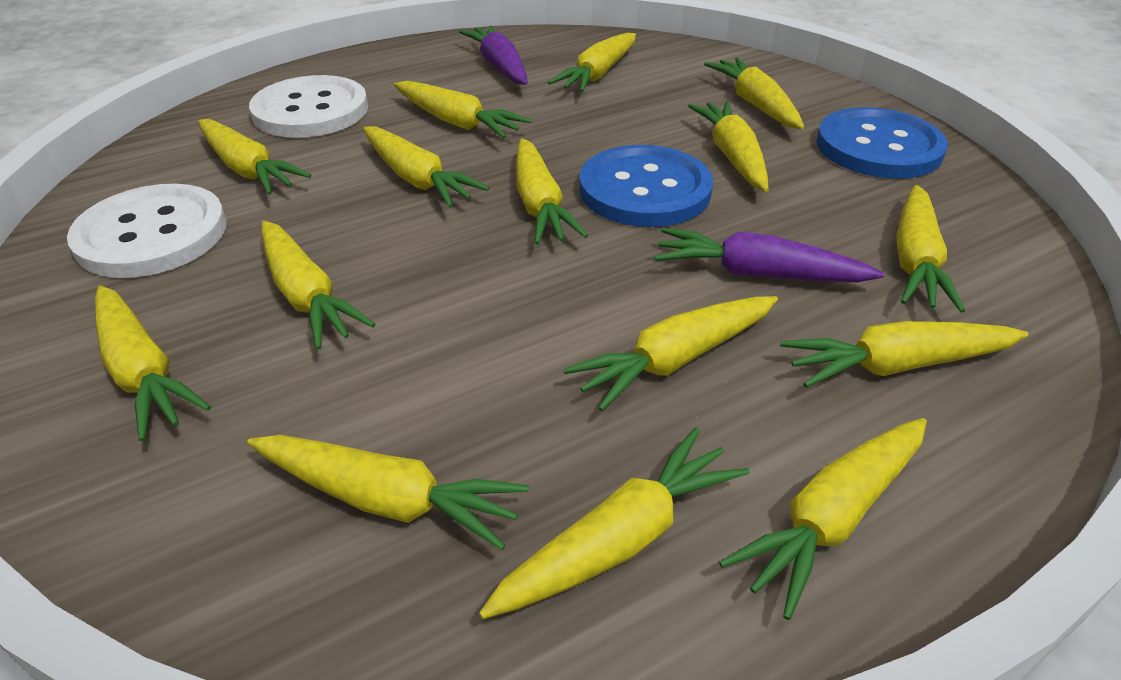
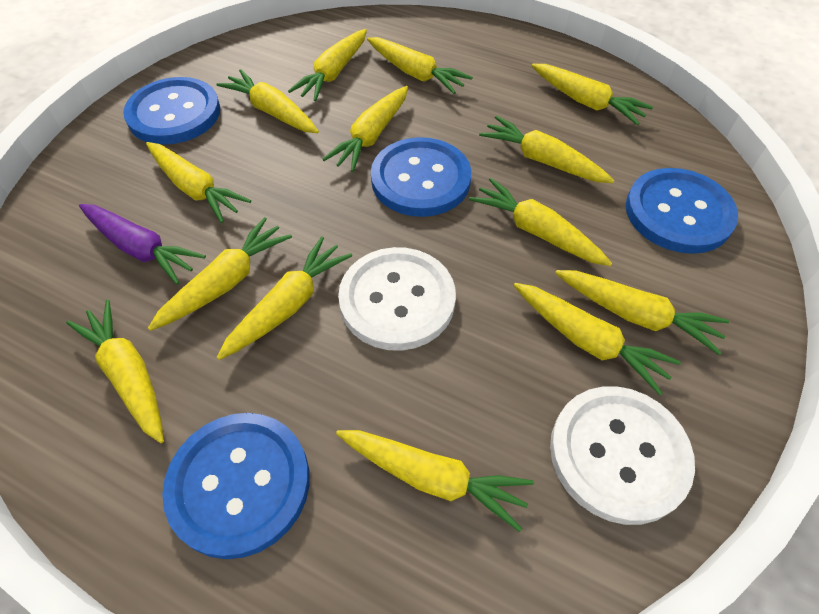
blue button: 2 -> 4
purple carrot: 2 -> 1
yellow carrot: 15 -> 14

